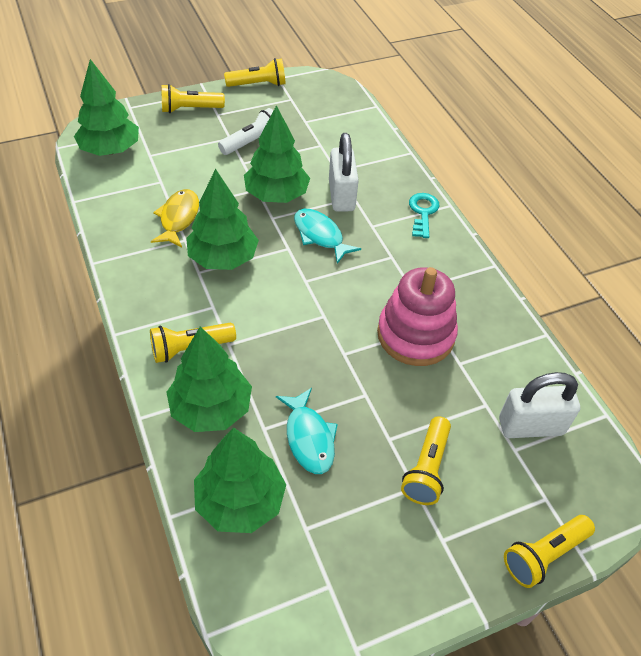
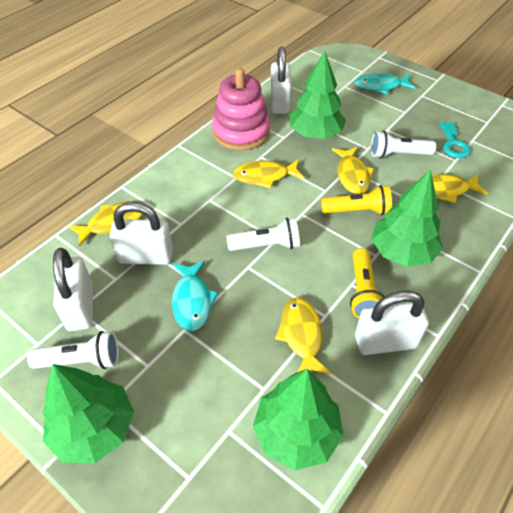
green tree: 5 -> 4
white flashlight: 1 -> 3
white padlock: 2 -> 4
yellow fish: 1 -> 5
yellow flashlight: 5 -> 2

